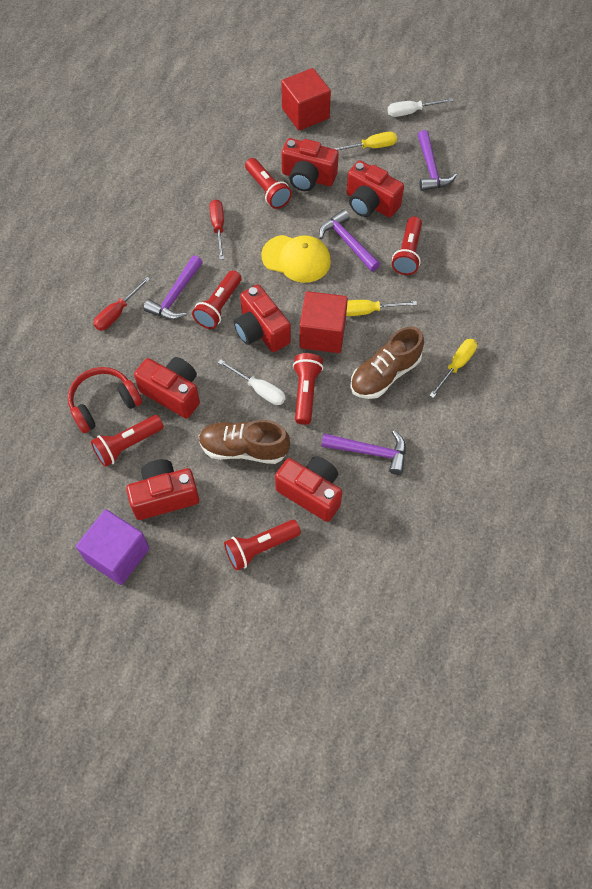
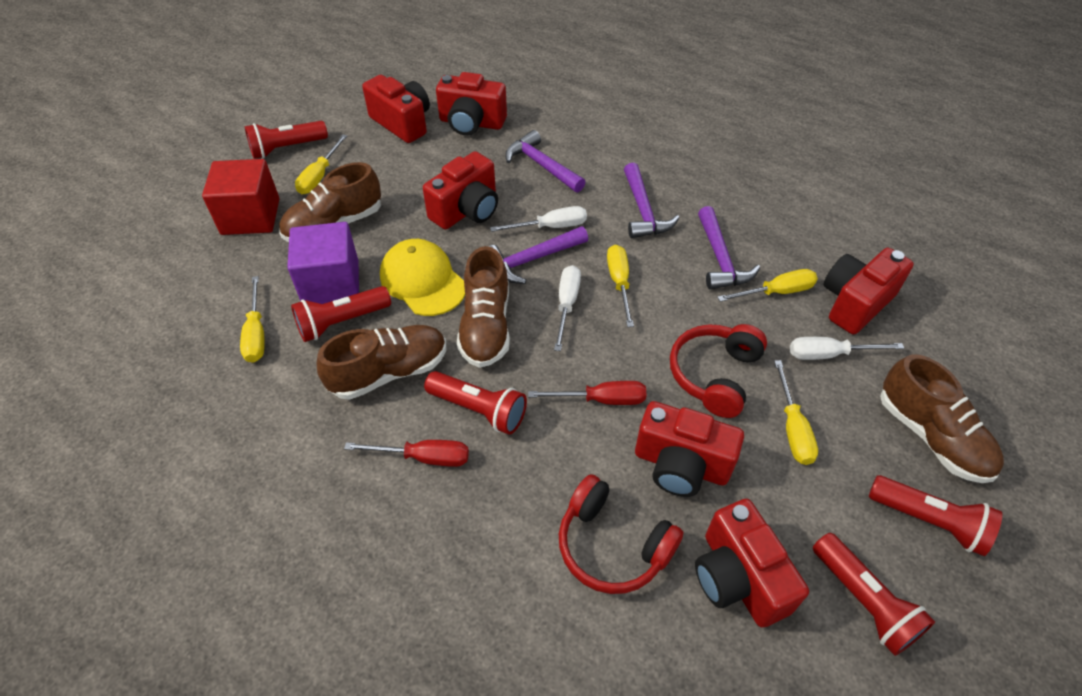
brown shoe: 2 -> 4
red cube: 2 -> 1
red flashlight: 6 -> 5
red headphones: 1 -> 2
white screwdriver: 2 -> 3
yellow screwdriver: 3 -> 5

